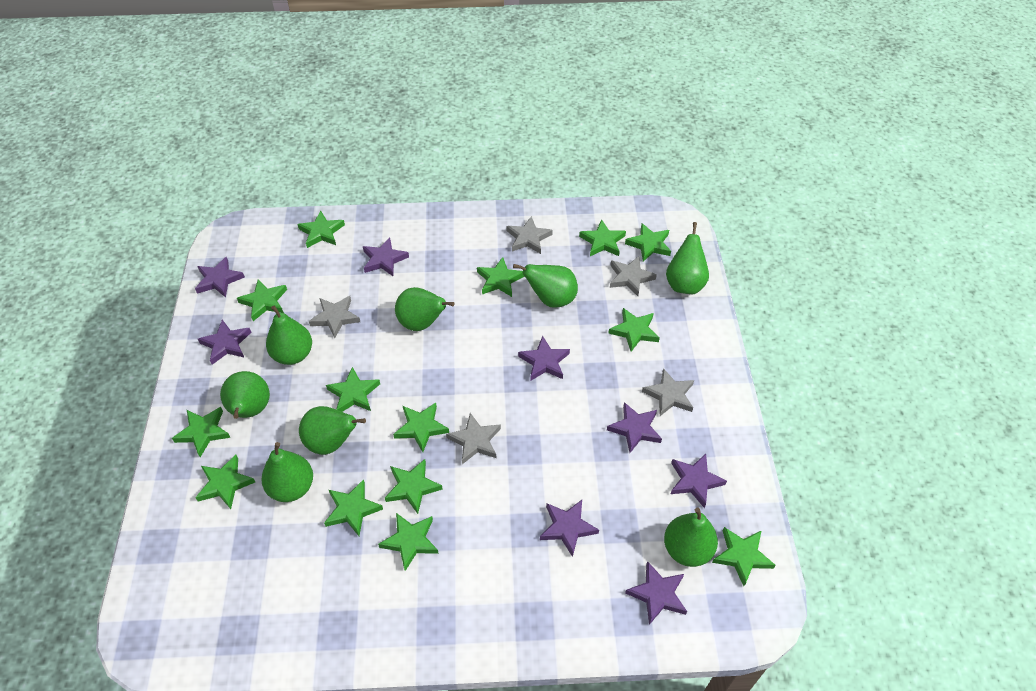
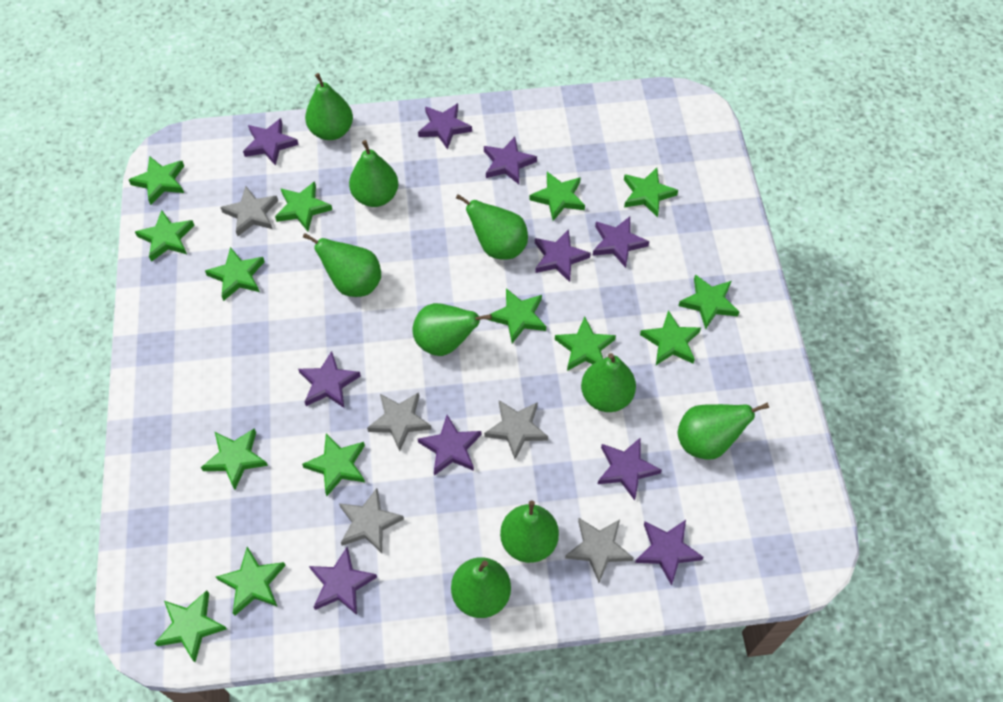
green pear: 8 -> 9
purple star: 8 -> 10

